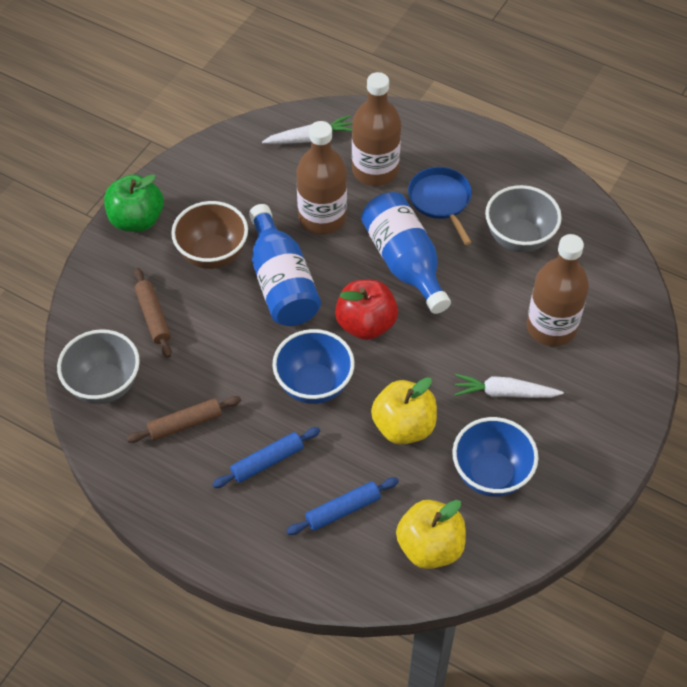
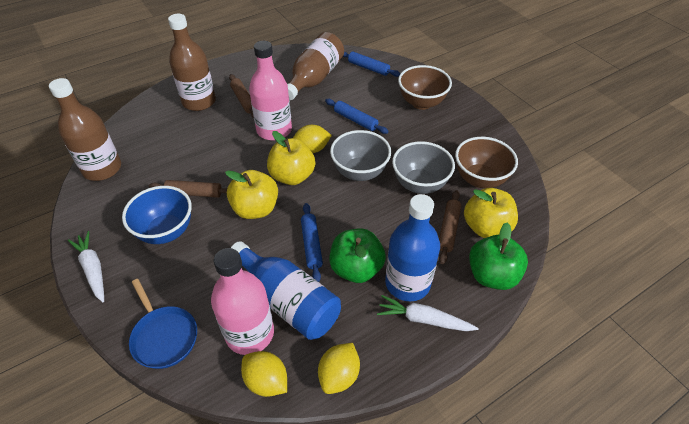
blue bowl: 2 -> 1
blue rolling pin: 2 -> 3
brown bowl: 1 -> 2
brown rolling pin: 2 -> 3
green apple: 1 -> 2
pink bottle: 0 -> 2
red apple: 1 -> 0
yellow apple: 2 -> 3
yellow lemon: 0 -> 3

